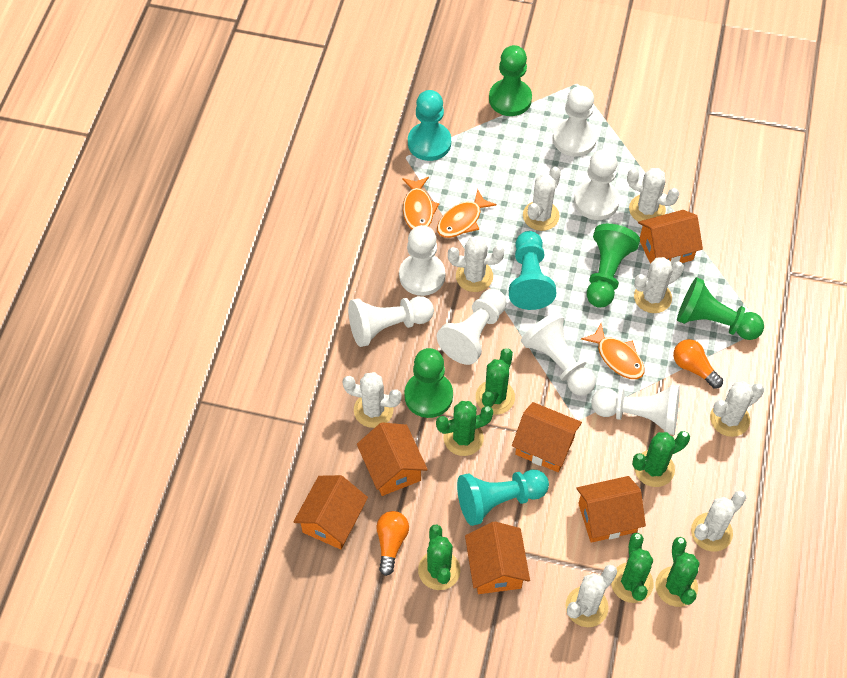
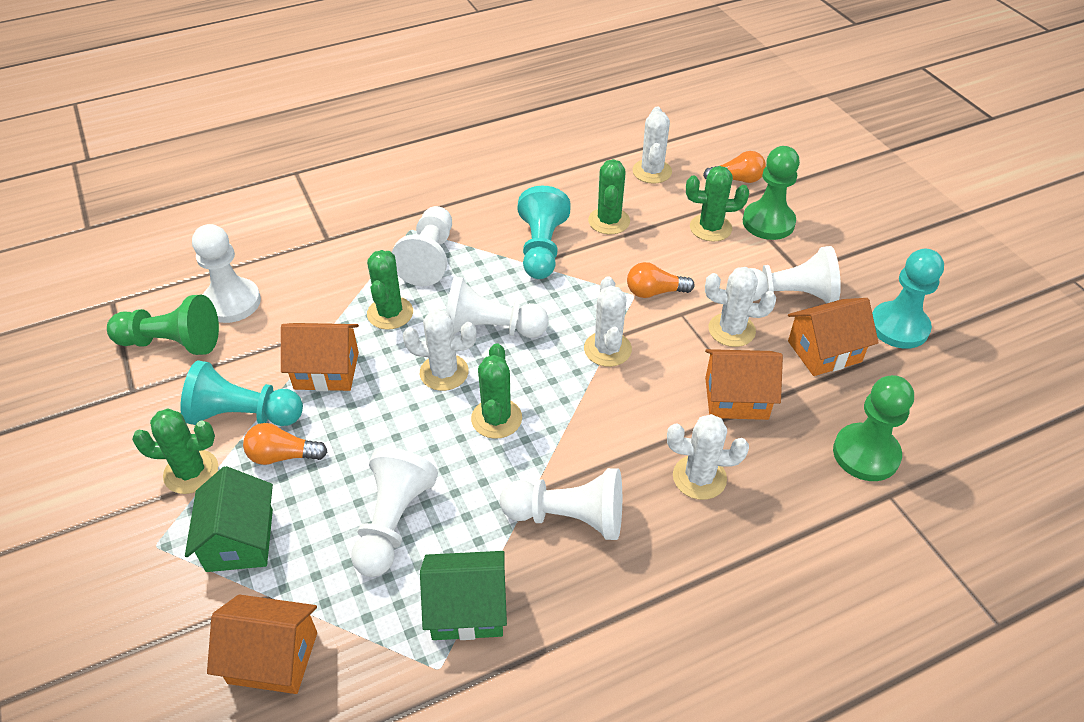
green cactus: 6 -> 5
green house: 0 -> 2
green pawn: 4 -> 3
orange fish: 3 -> 0
orange house: 6 -> 4
orange light bulb: 2 -> 3
white cactus: 8 -> 5
white pawn: 7 -> 6

